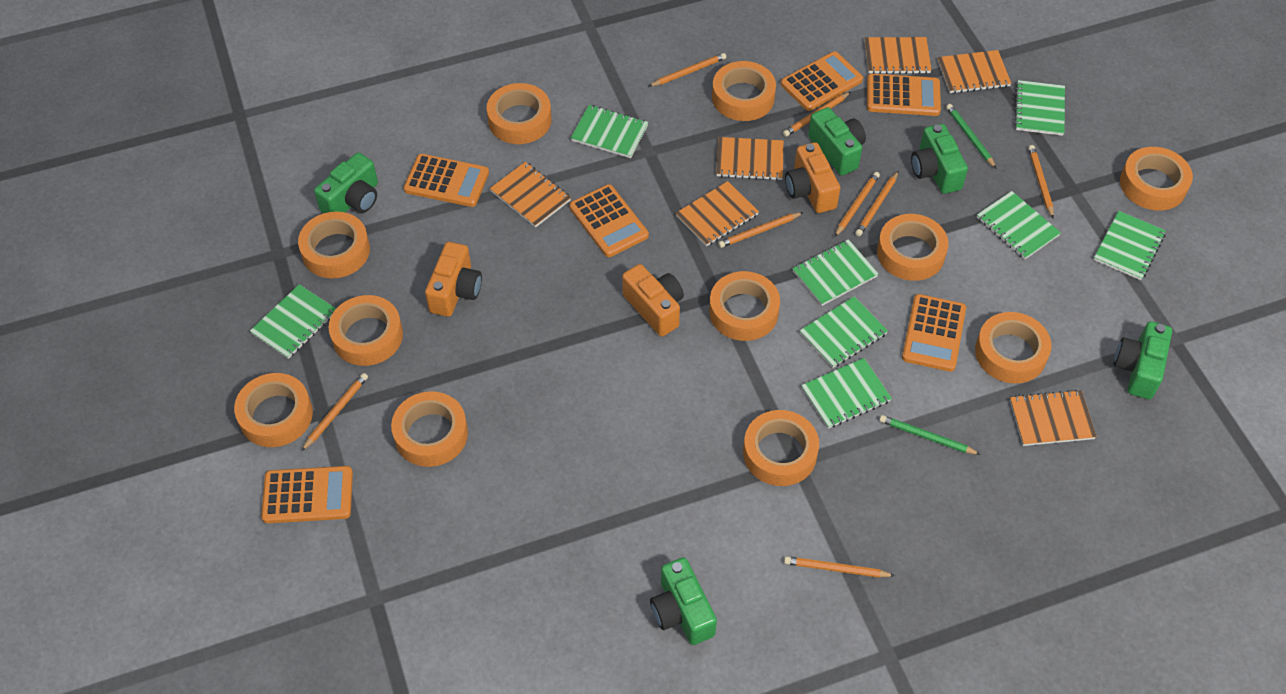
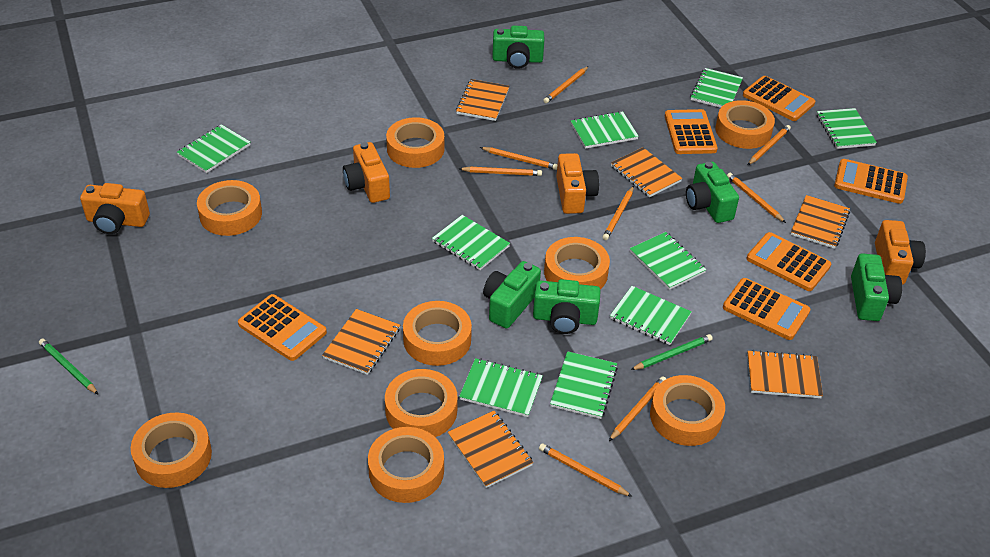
green notebook: 8 -> 9
orange camera: 3 -> 4
orange tape: 11 -> 9

